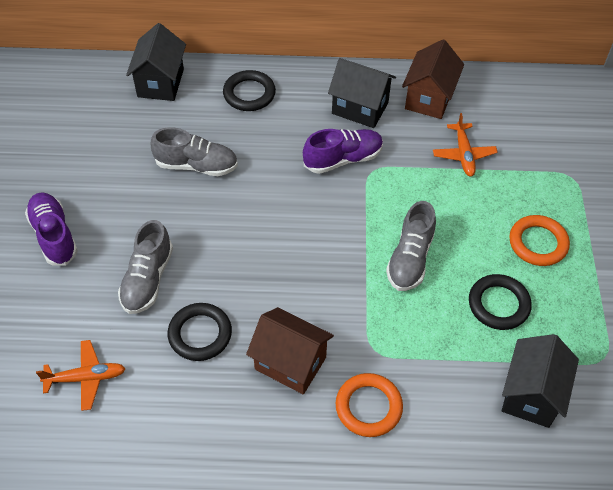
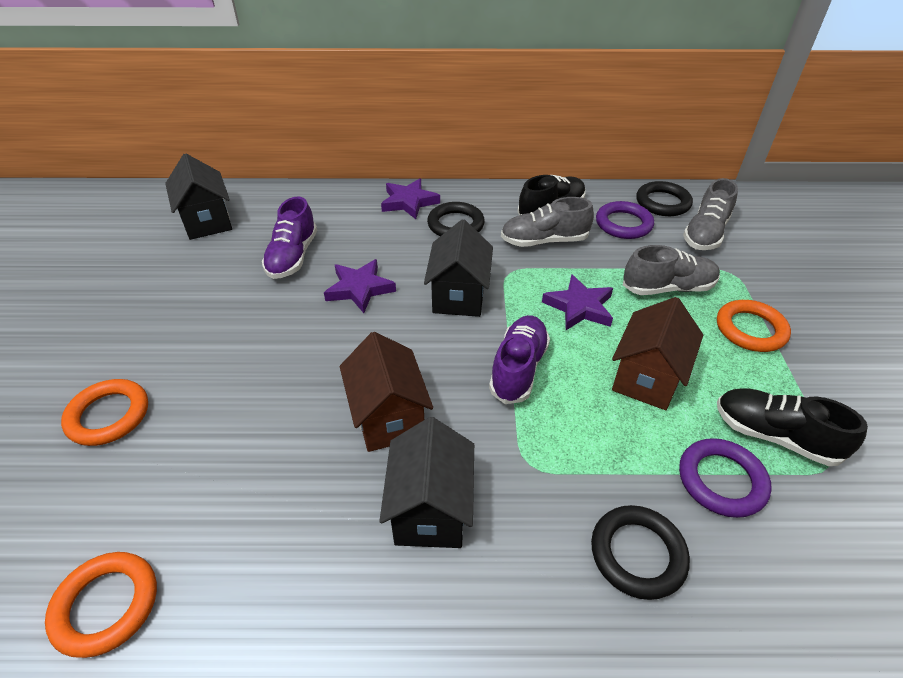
black shoe: 0 -> 2
orange plane: 2 -> 0
orange ring: 2 -> 3
purple ring: 0 -> 2
purple star: 0 -> 3

